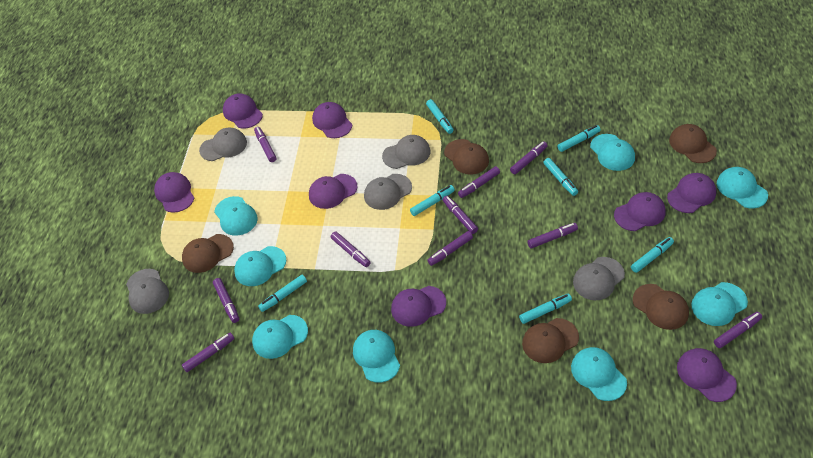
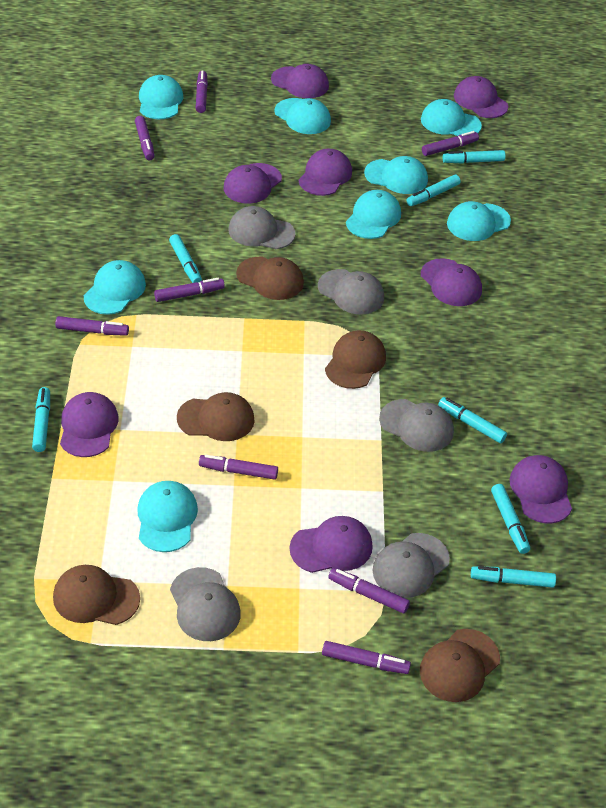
purple marker: 10 -> 8

